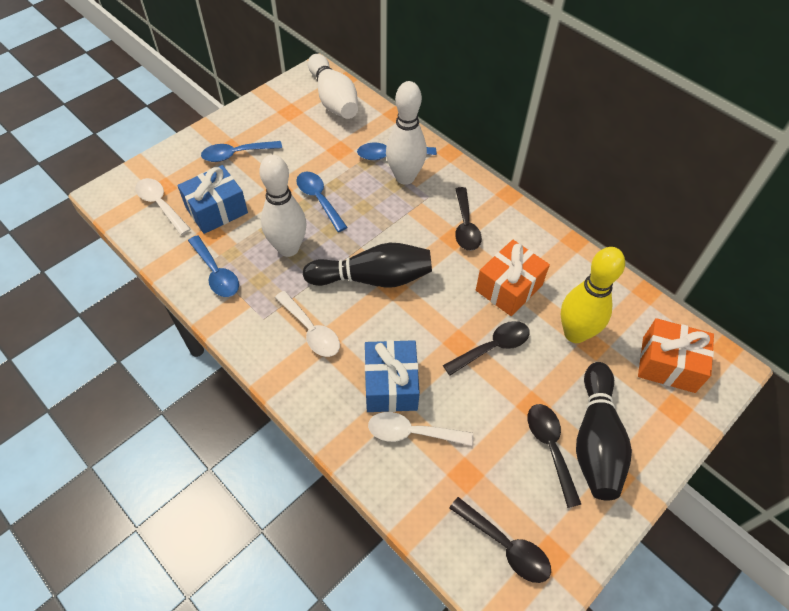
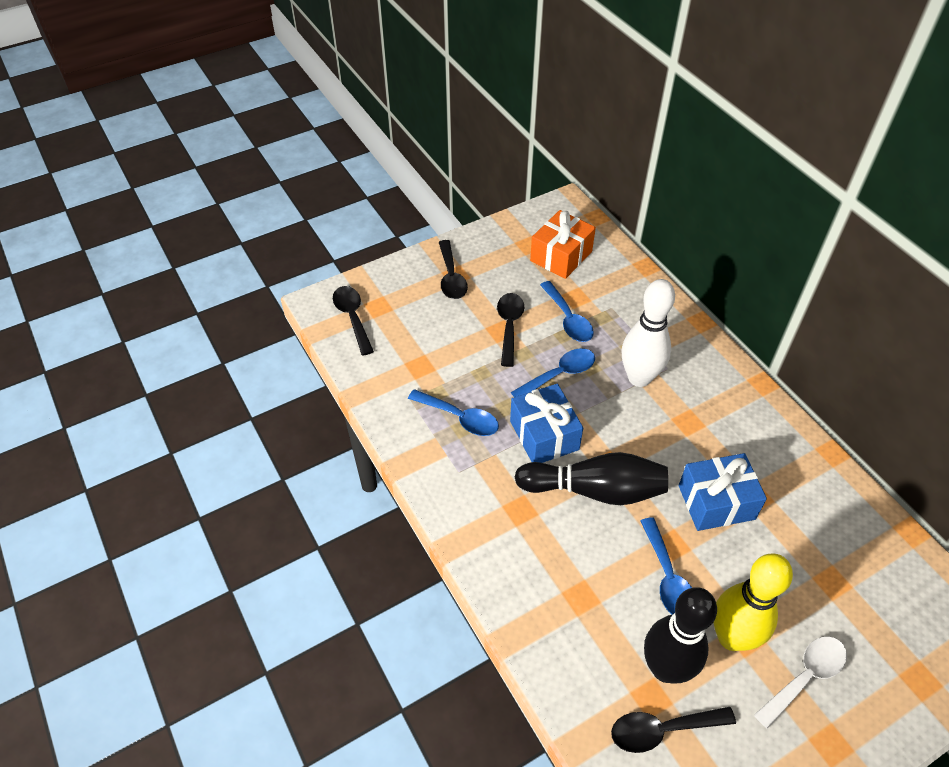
orange gift: 2 -> 1
white bowling pin: 3 -> 1
white spoon: 3 -> 1

